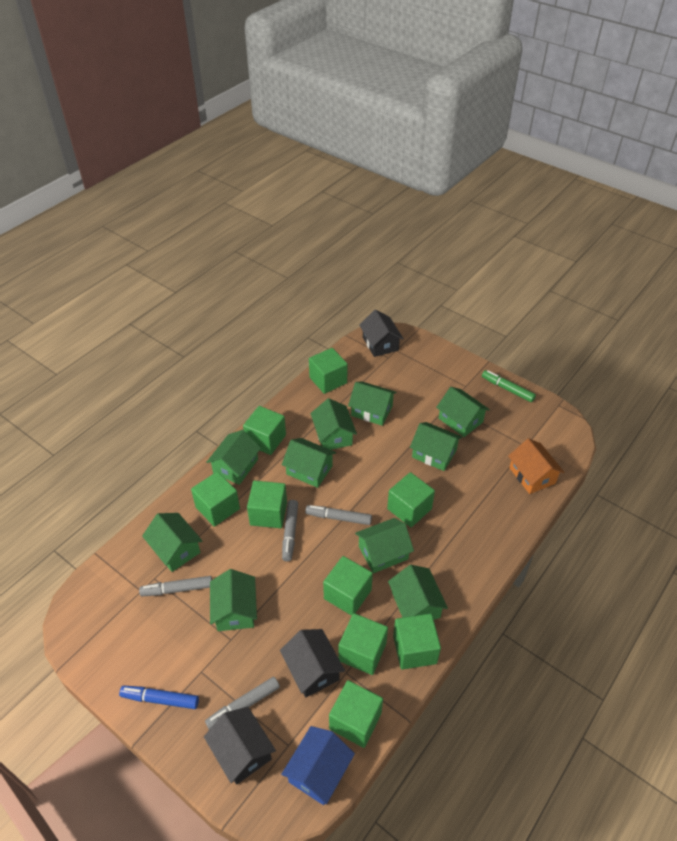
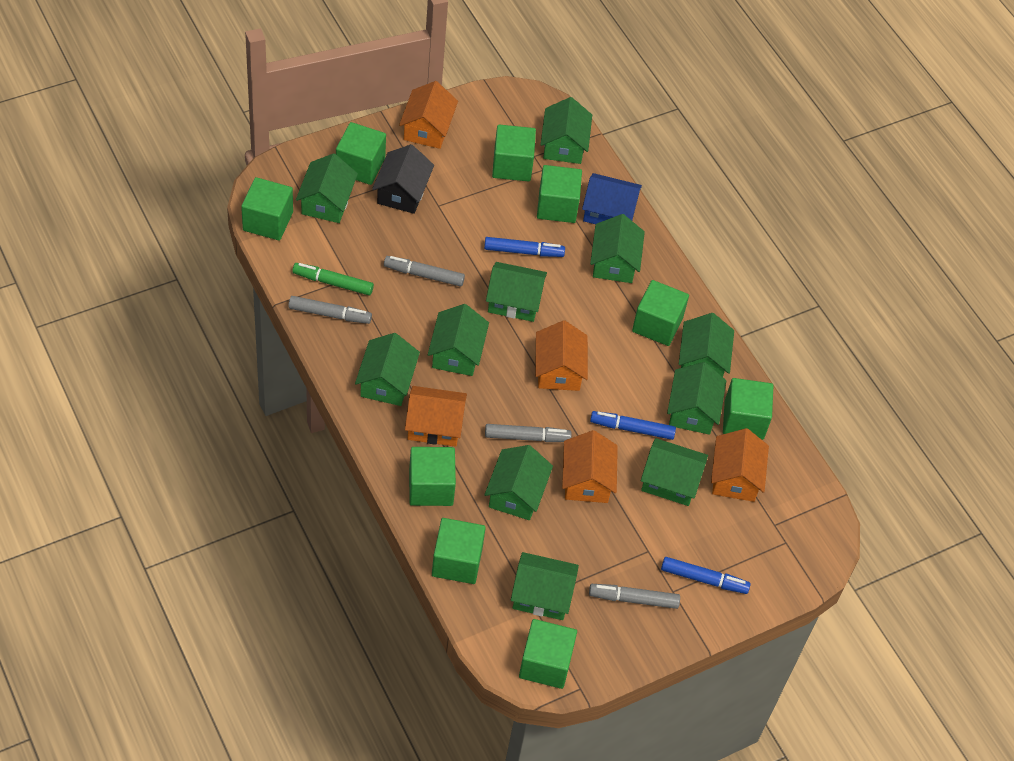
black house: 3 -> 1
blue marker: 1 -> 3
green house: 10 -> 11
orange house: 1 -> 5

